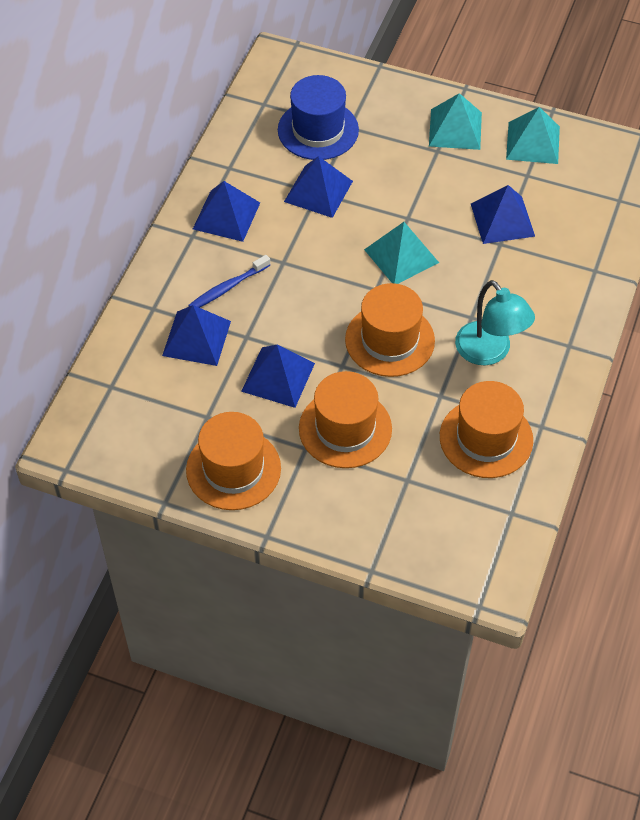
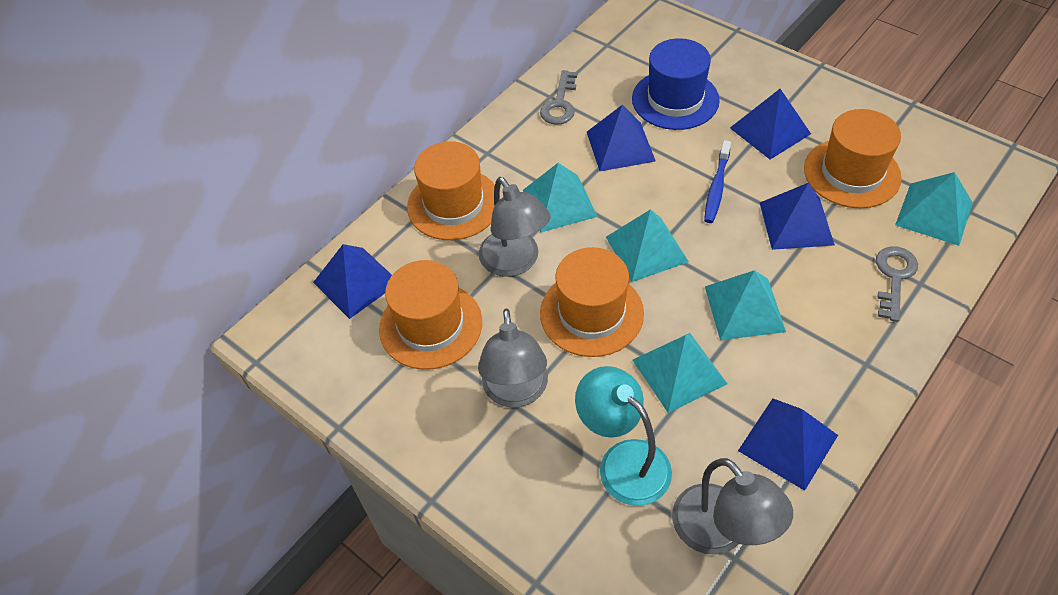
grey key: 0 -> 2
grey lamp: 0 -> 3
turquoise pyramid: 3 -> 5

